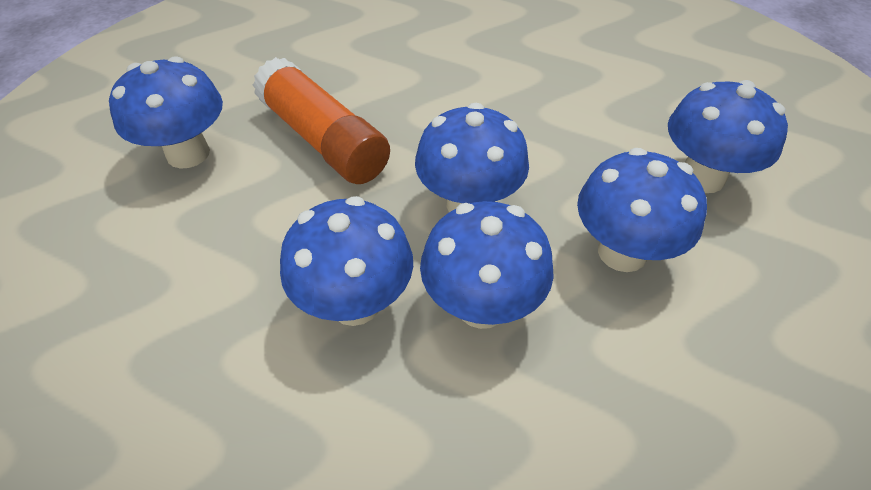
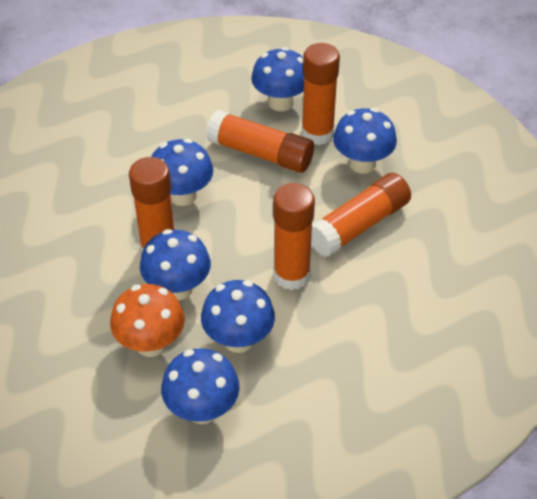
orange glue stick: 1 -> 5
orange mushroom: 0 -> 1

